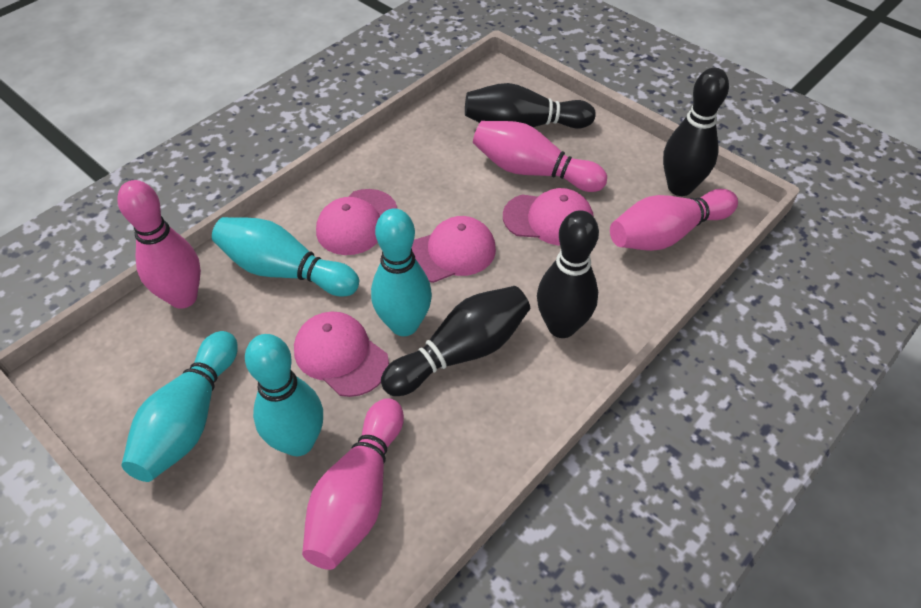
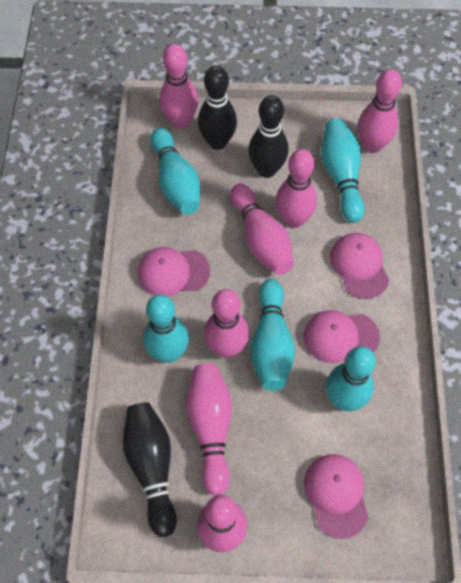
black bowling pin: 4 -> 3
pink bowling pin: 4 -> 7
turquoise bowling pin: 4 -> 5

